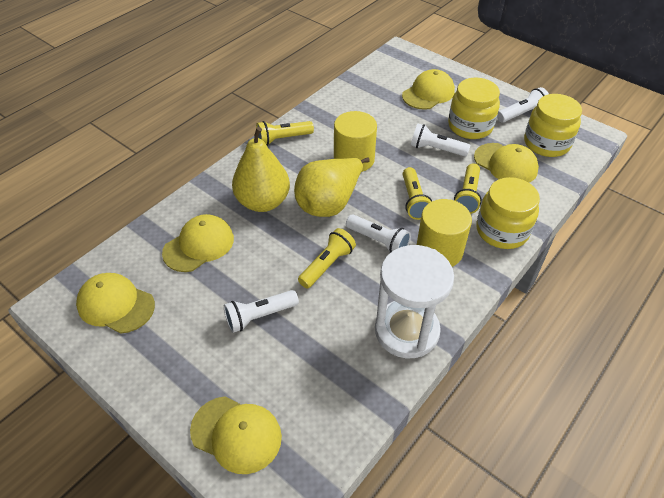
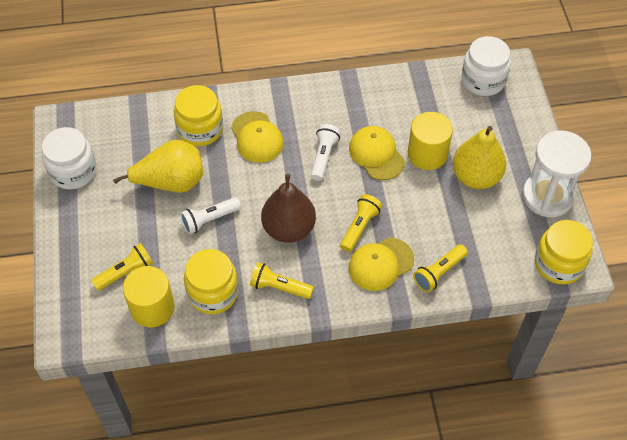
brown pear: 0 -> 1
white flashlight: 4 -> 2
white jar: 0 -> 2
yellow cap: 5 -> 3

